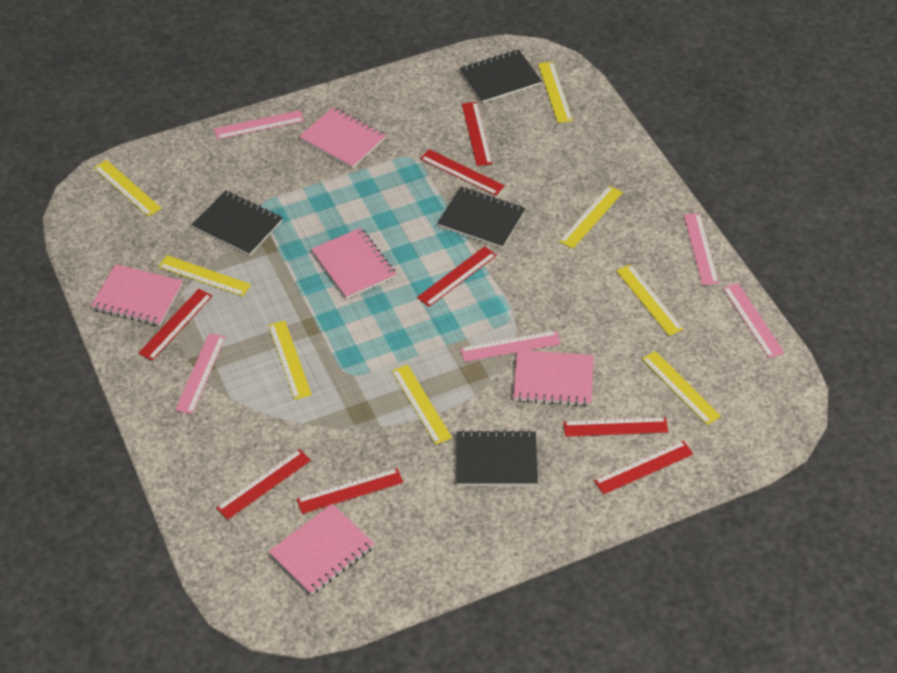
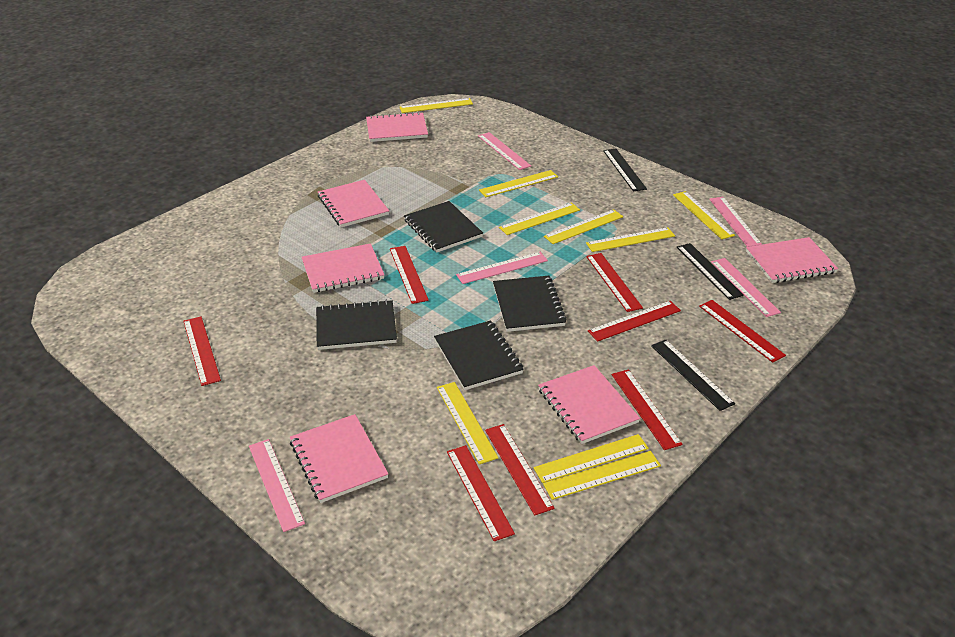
black ruler: 0 -> 3
pink notebook: 5 -> 6
yellow ruler: 8 -> 9

